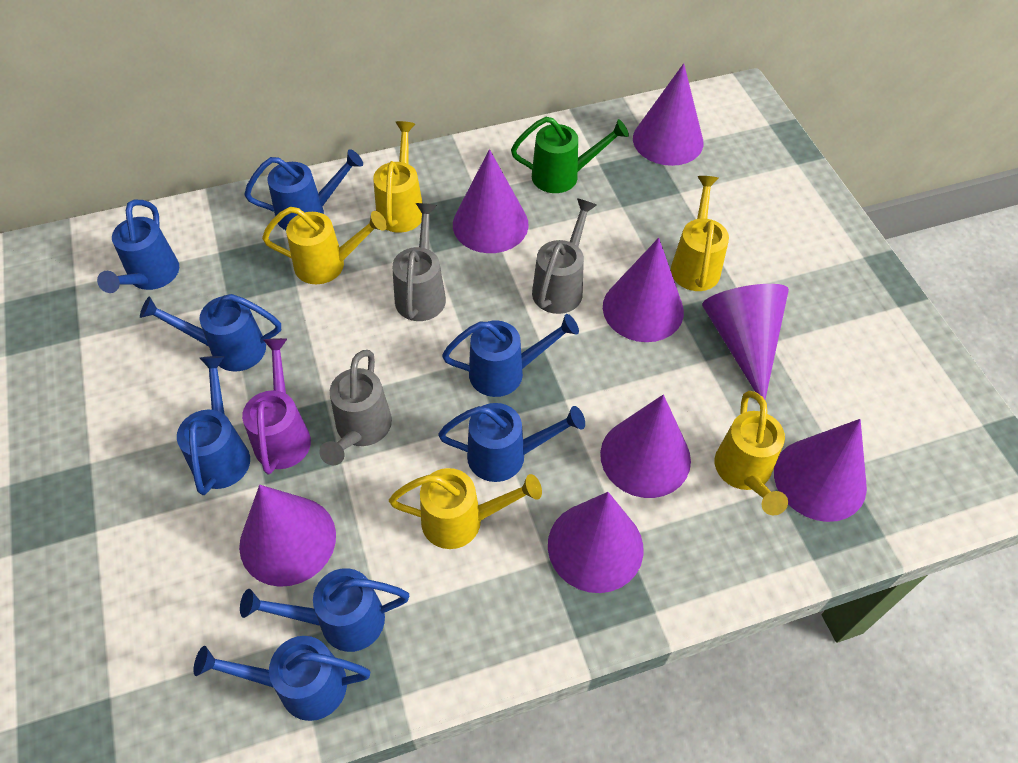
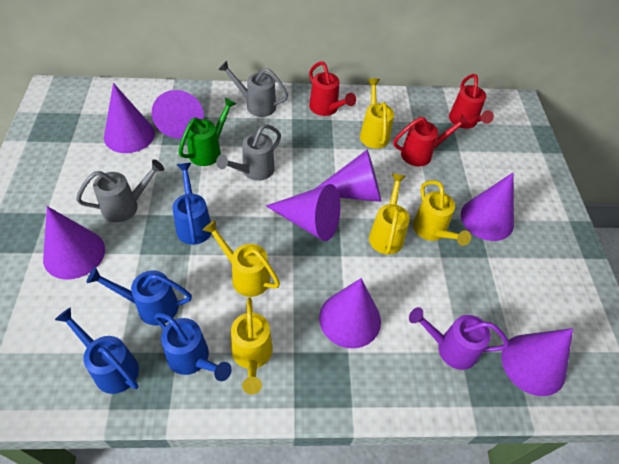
blue watering can: 8 -> 4
red watering can: 0 -> 3

